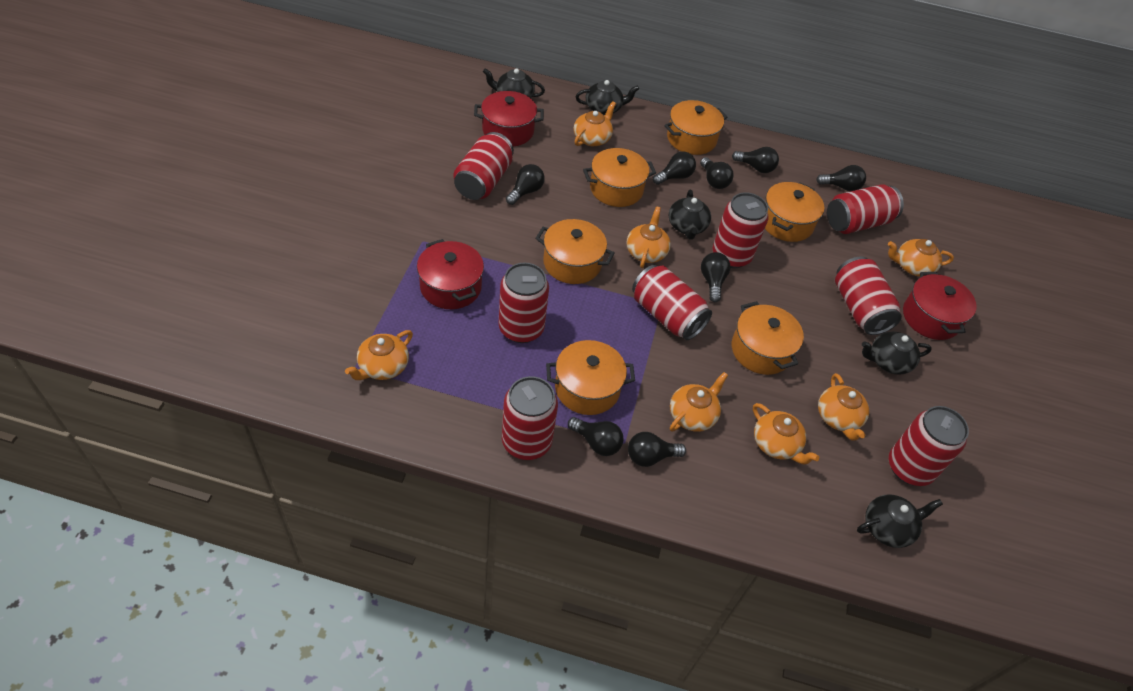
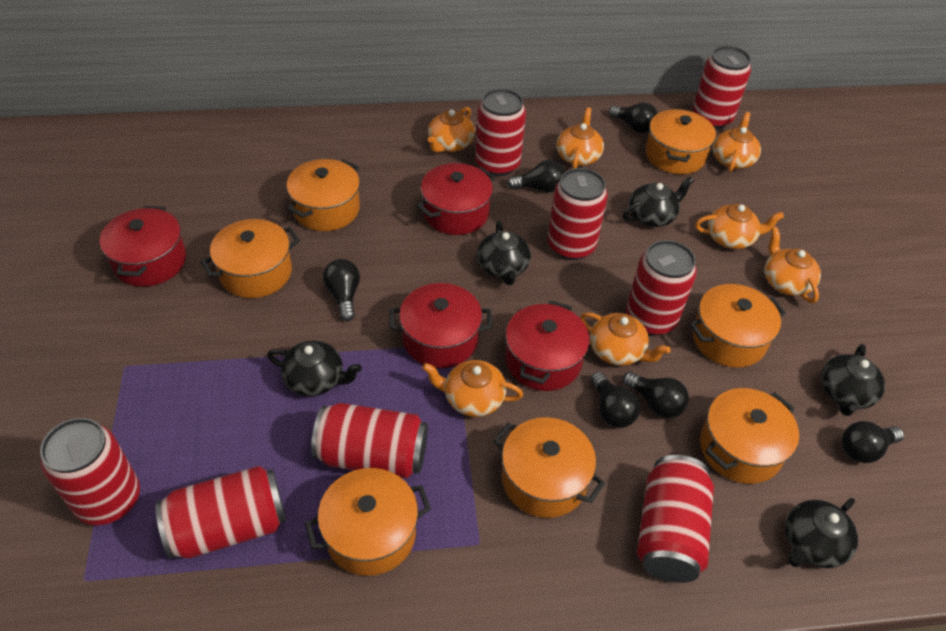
black light bulb: 8 -> 6
orange pot: 6 -> 7
red pot: 3 -> 4

